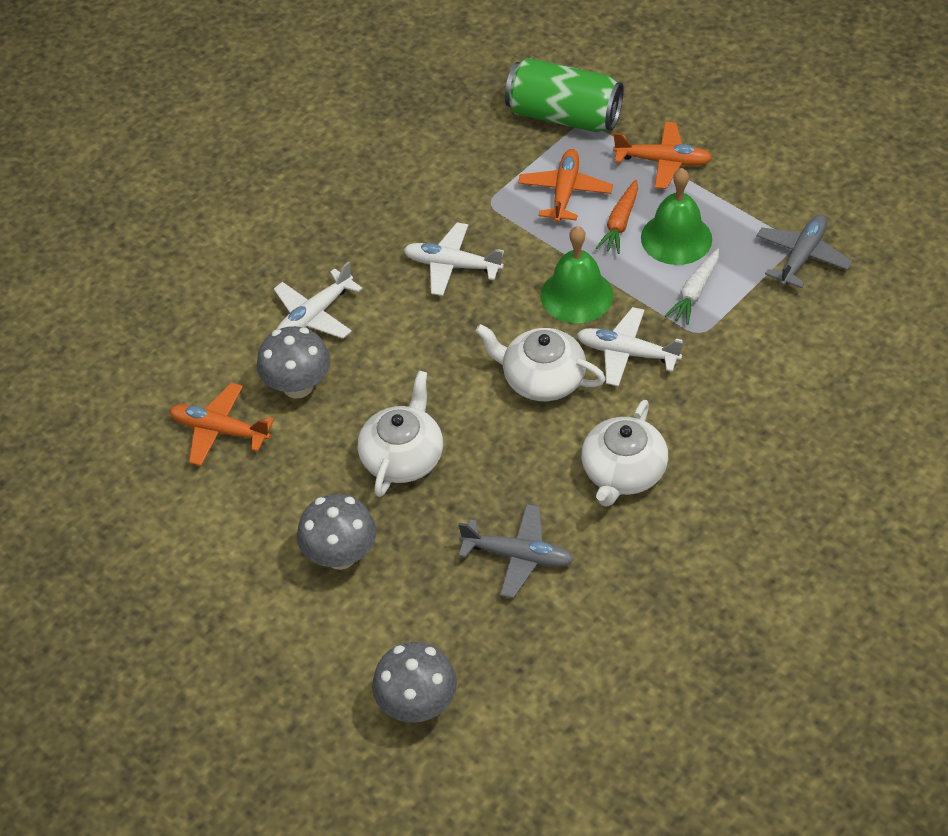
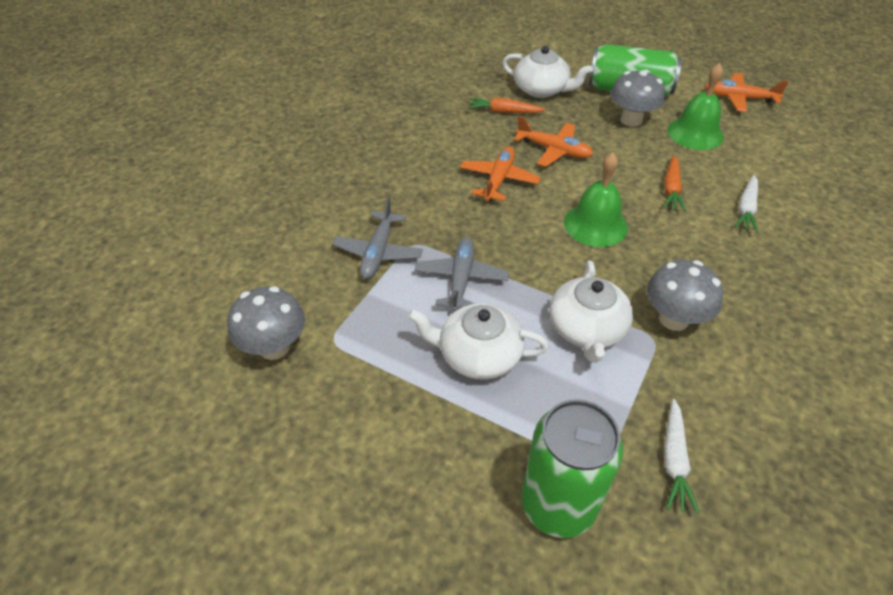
green can: 1 -> 2
orange carrot: 1 -> 2
white carrot: 1 -> 2
white plane: 3 -> 0

